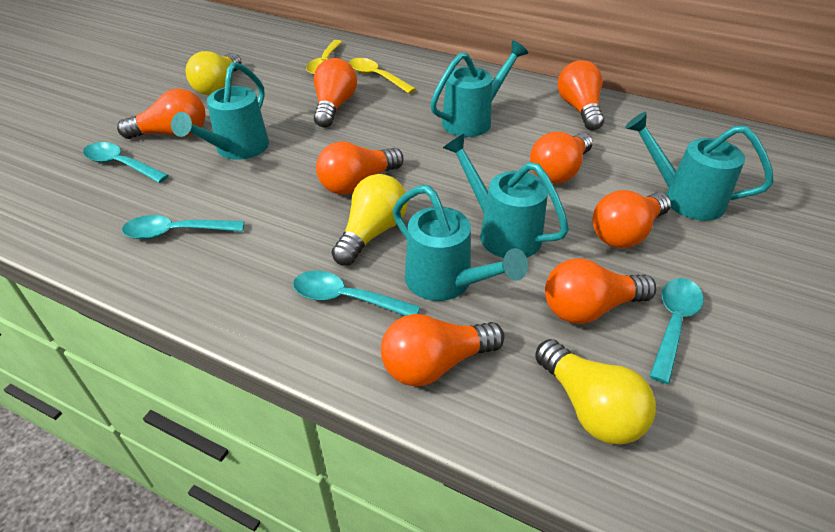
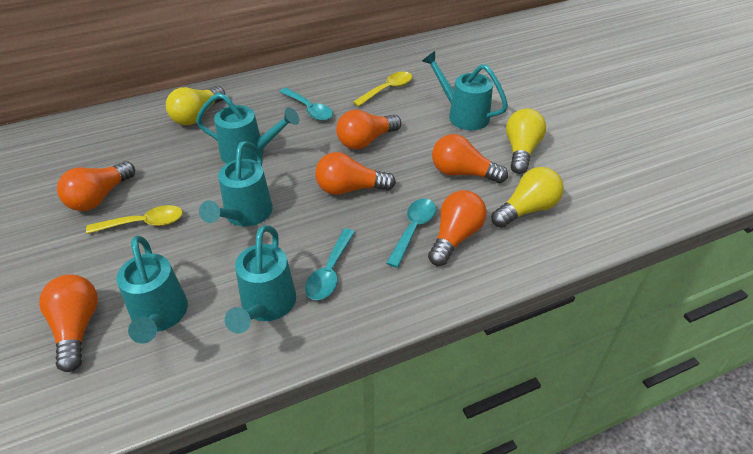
orange light bulb: 8 -> 6
turquoise spoon: 4 -> 3

